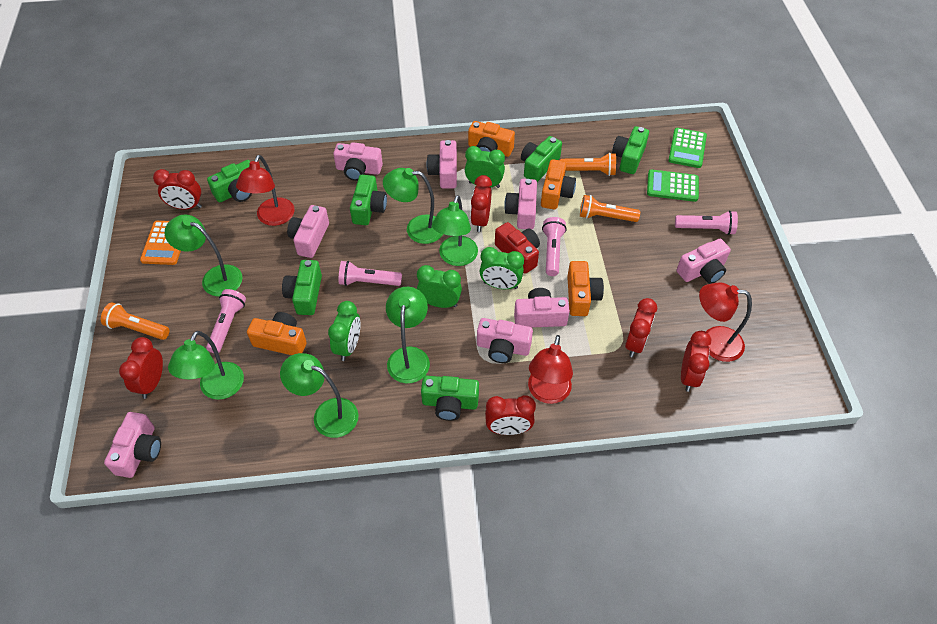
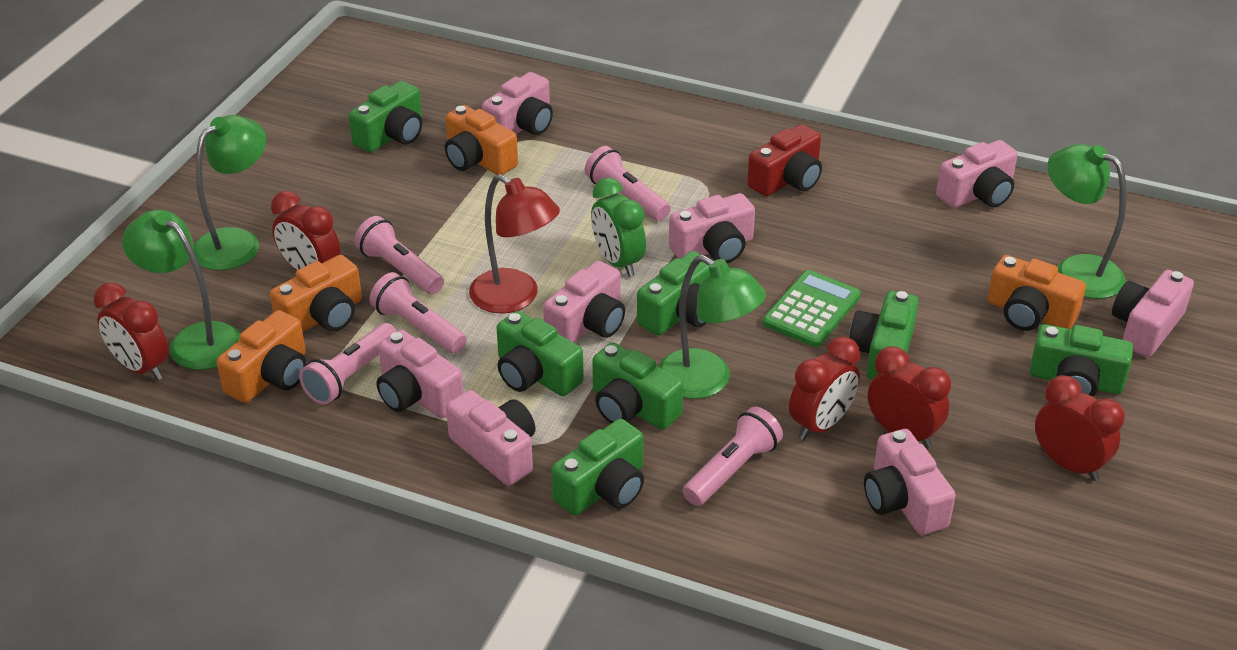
green calculator: 2 -> 1
green camera: 6 -> 7
green clock: 4 -> 1
green lamp: 6 -> 4
orange calculator: 1 -> 0
orange flashlight: 3 -> 0
pink flashlight: 4 -> 5
red clock: 6 -> 5
red lamp: 3 -> 1

